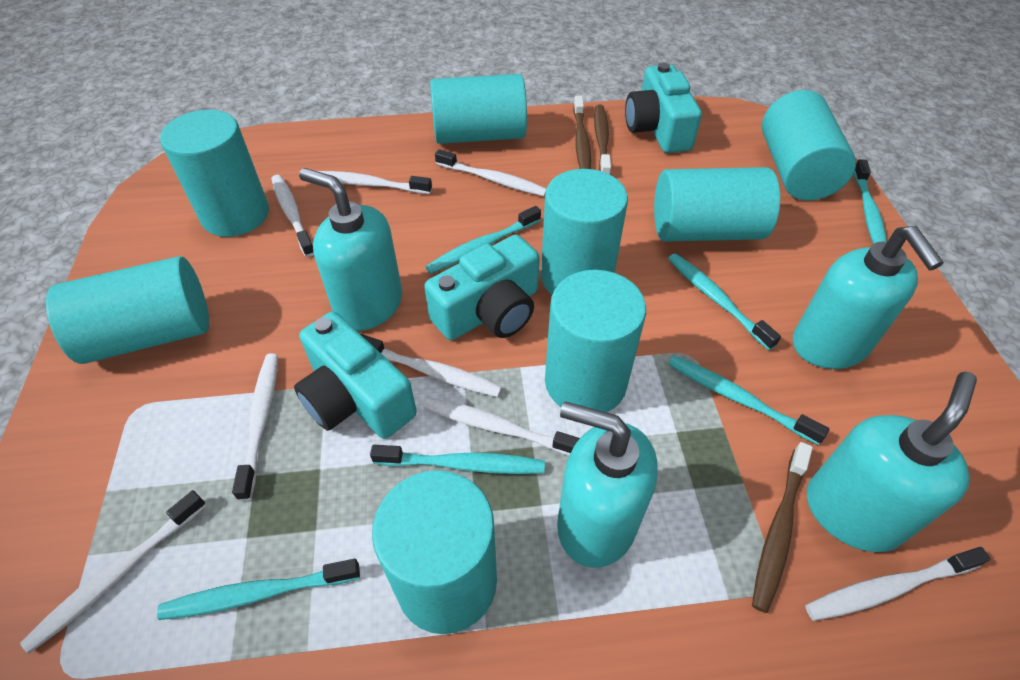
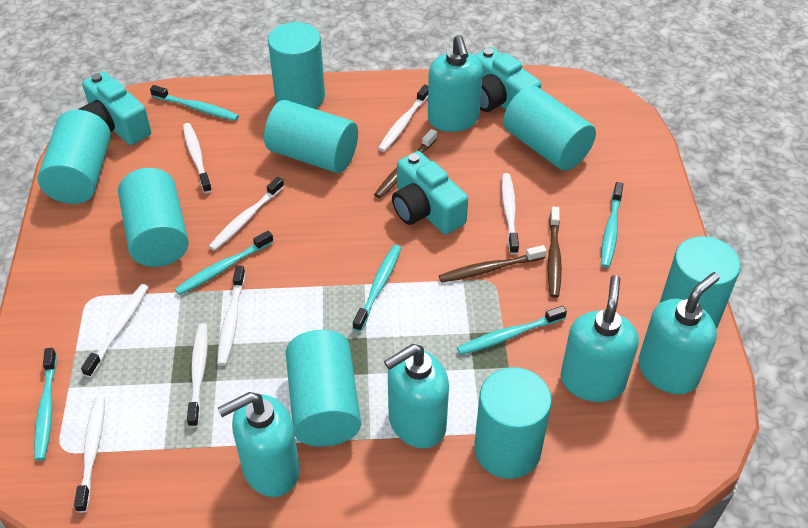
turquoise soap dispenser: 4 -> 5

